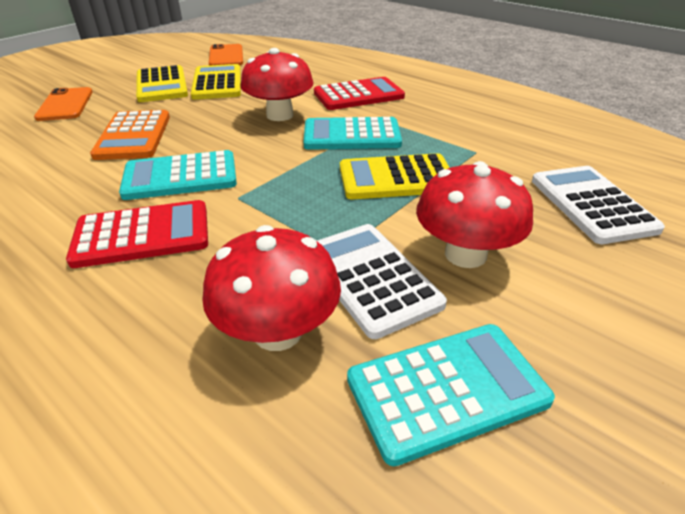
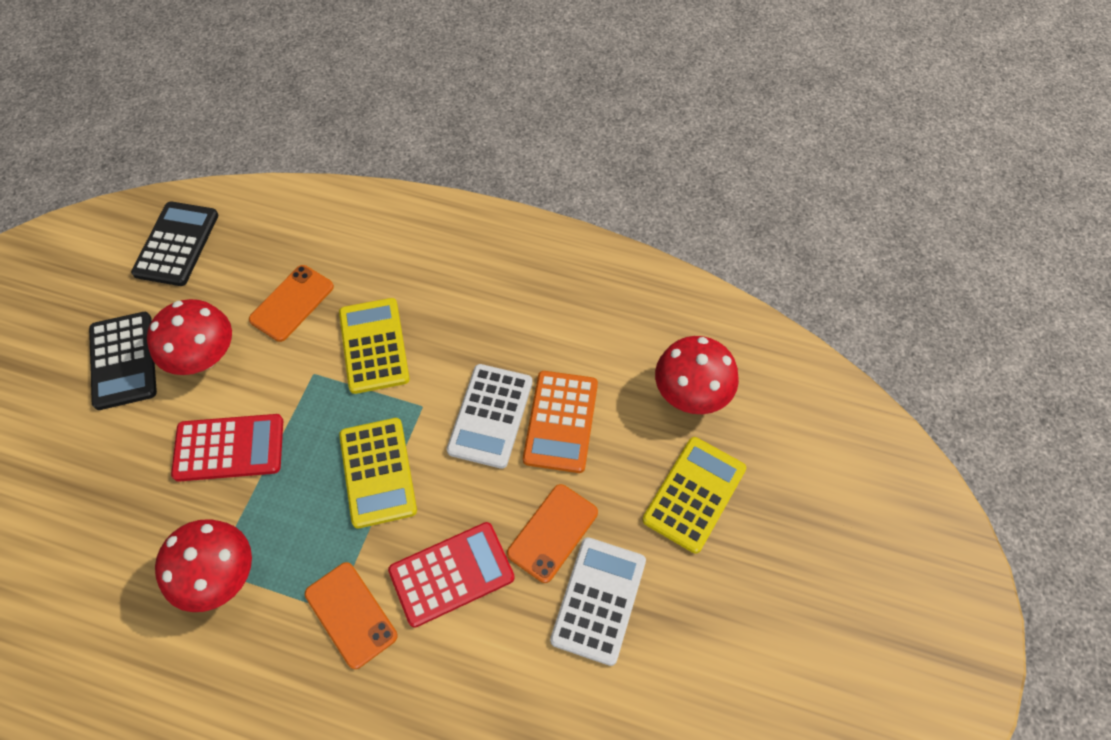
black calculator: 0 -> 2
orange phone: 2 -> 3
turquoise calculator: 3 -> 0

